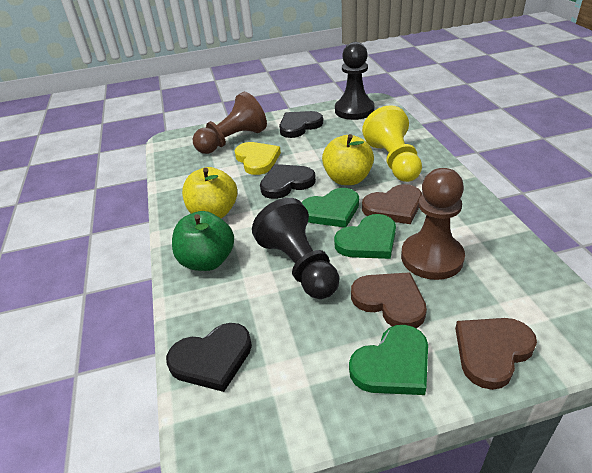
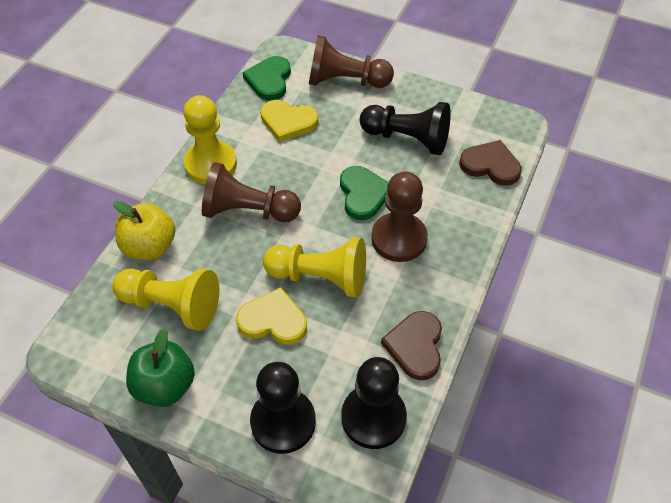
black heart: 3 -> 0
black pawn: 2 -> 3
brown heart: 3 -> 2
brown pawn: 2 -> 3
green heart: 3 -> 2
yellow apple: 2 -> 1
yellow heart: 1 -> 2
yellow pawn: 1 -> 3

